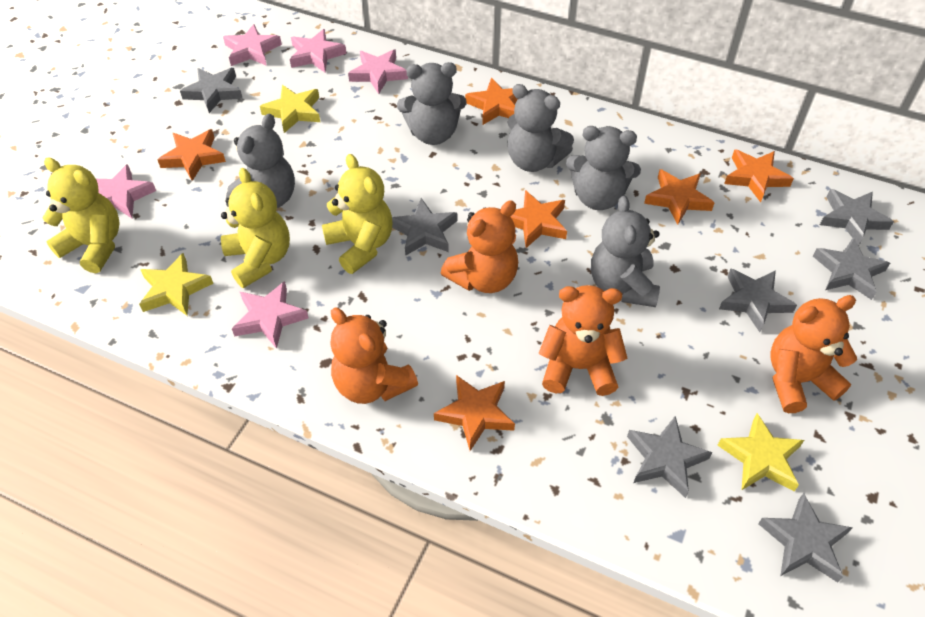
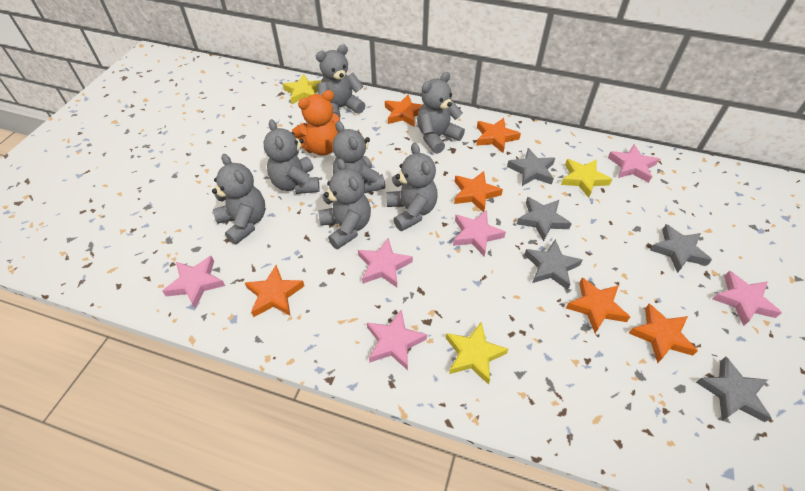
grey star: 7 -> 5
grey teddy bear: 5 -> 7
orange teddy bear: 4 -> 1
pink star: 5 -> 6
yellow teddy bear: 3 -> 0

